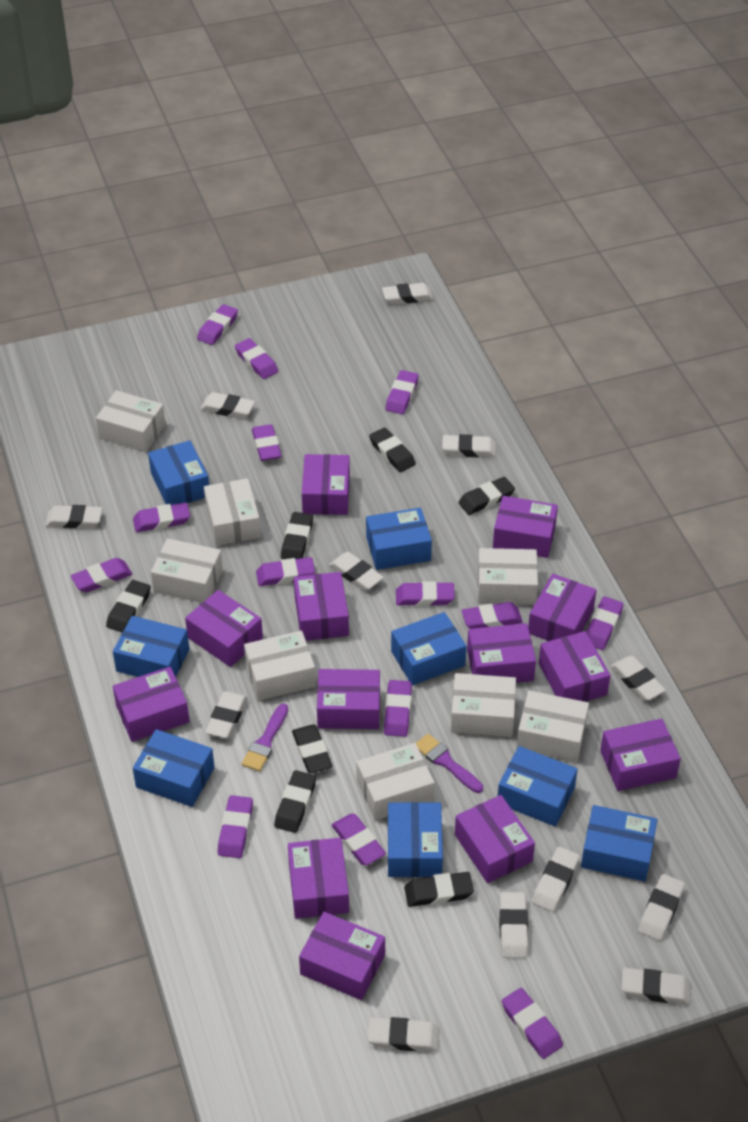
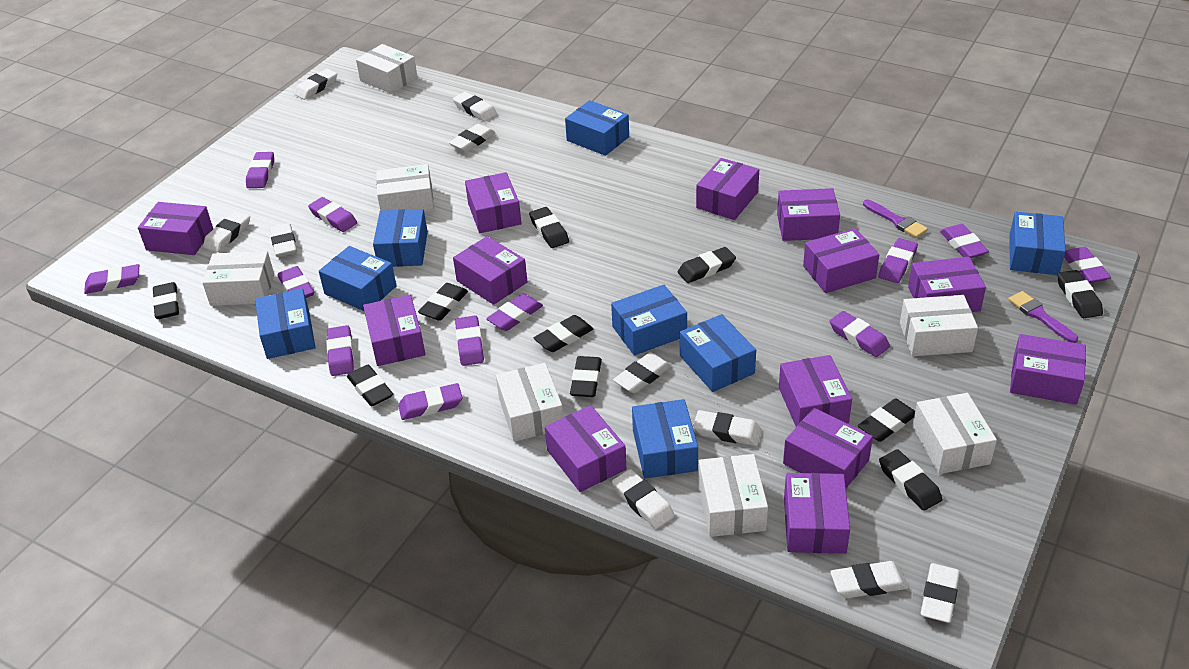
black eraser: 7 -> 10
purple eraser: 14 -> 12
white box: 8 -> 7
white eraser: 12 -> 10

